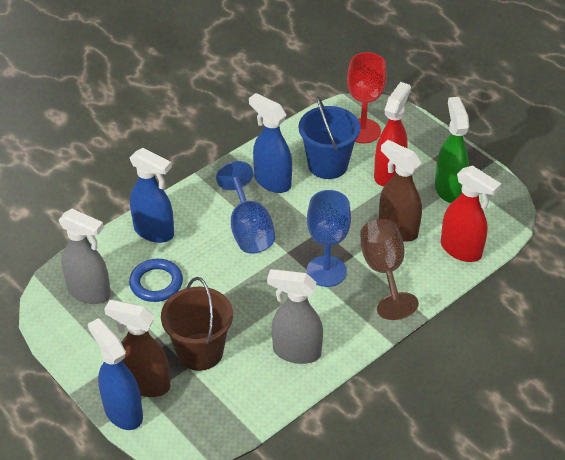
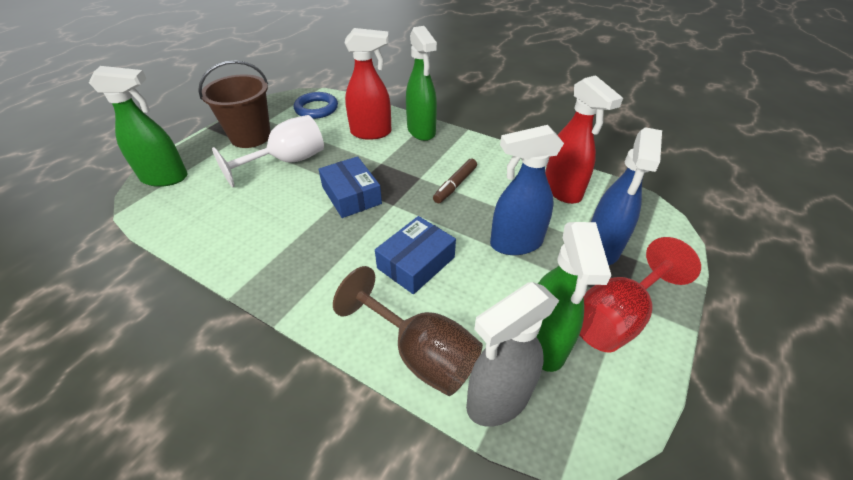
blue box: 0 -> 2
blue bucket: 1 -> 0
blue goblet: 2 -> 0
blue spray bottle: 3 -> 2
brown marker: 0 -> 1
brown spray bottle: 2 -> 0
green spray bottle: 1 -> 3
grey spray bottle: 2 -> 1
white goblet: 0 -> 1

